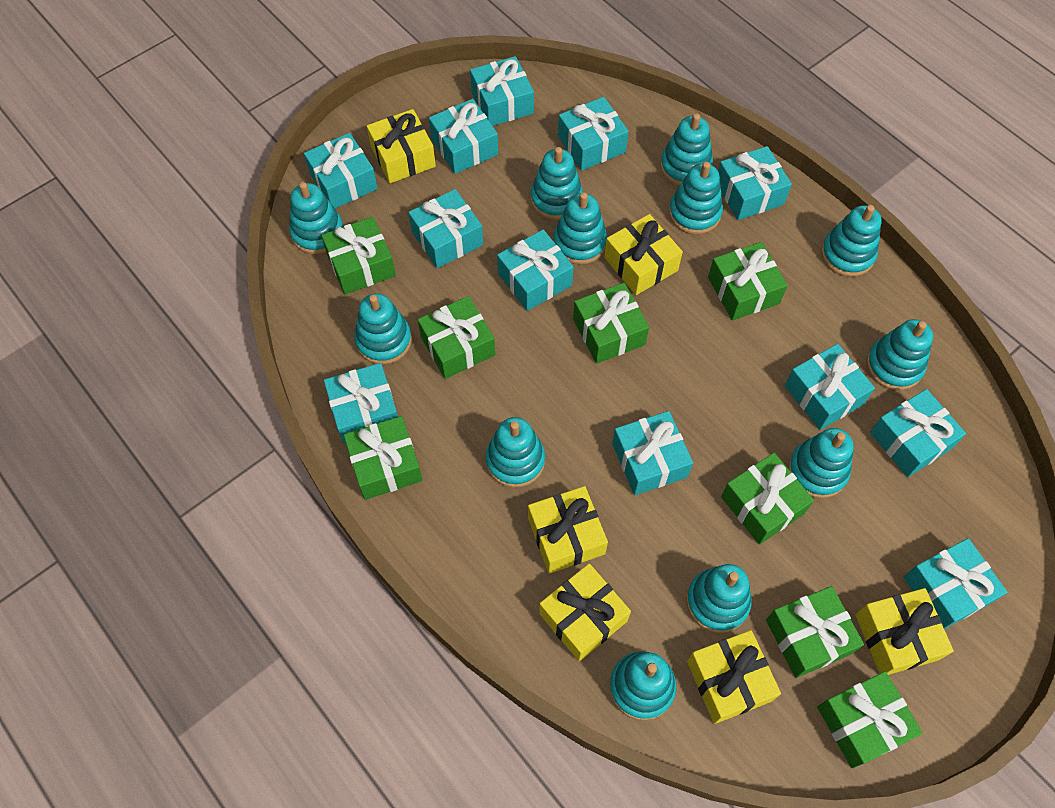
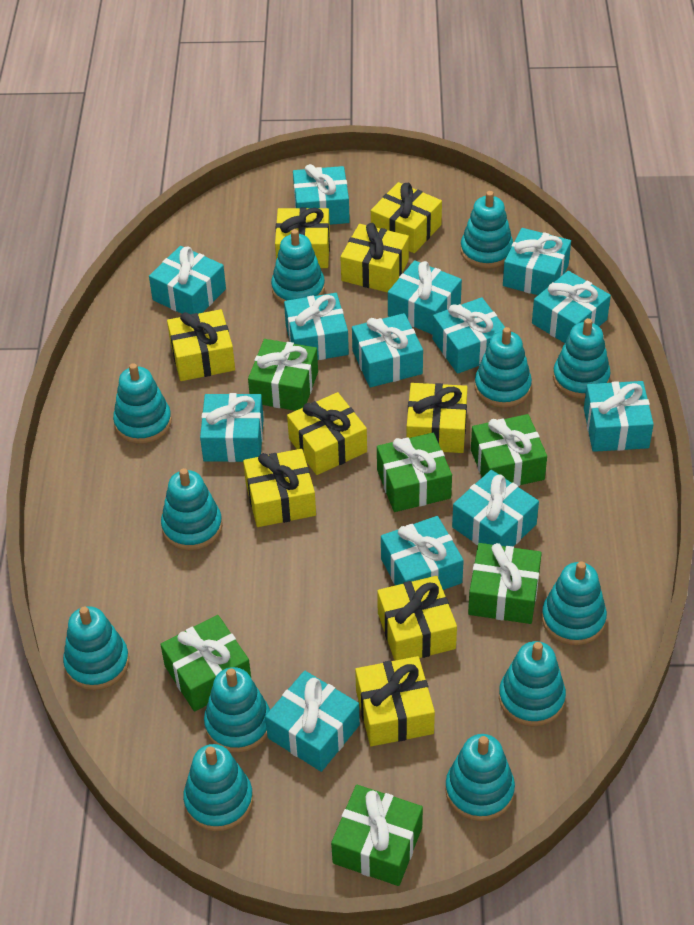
green gift: 8 -> 6
turquoise gift: 12 -> 13
yellow gift: 6 -> 9

